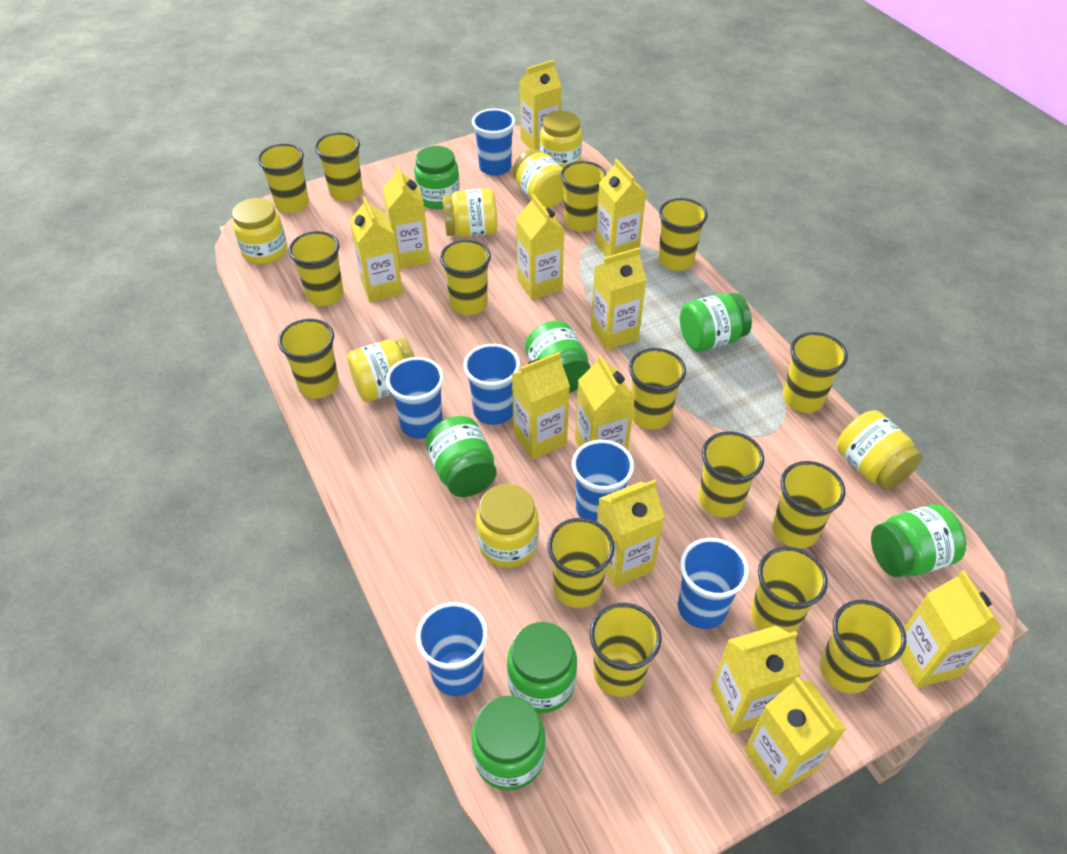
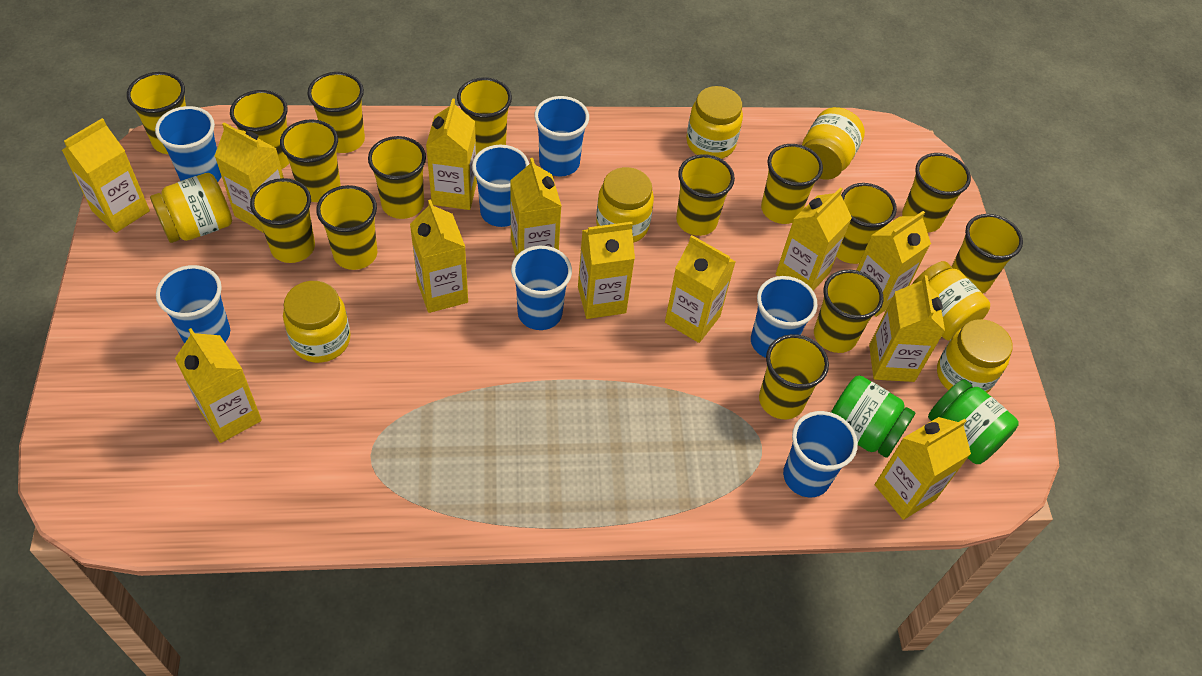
blue cup: 6 -> 7
green jar: 7 -> 2

